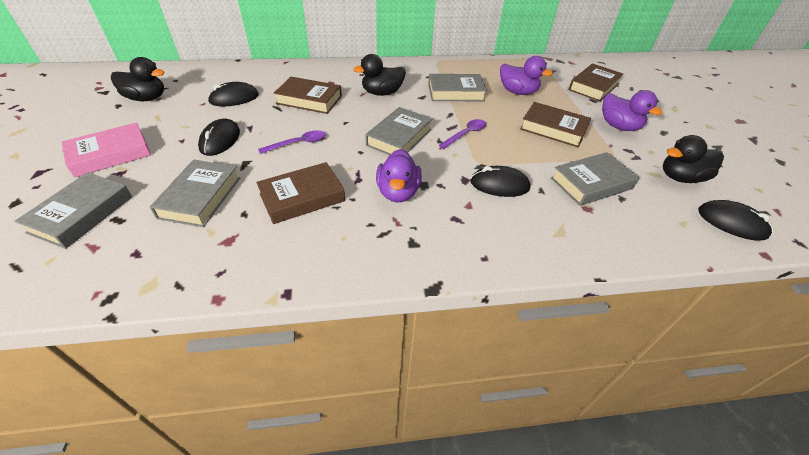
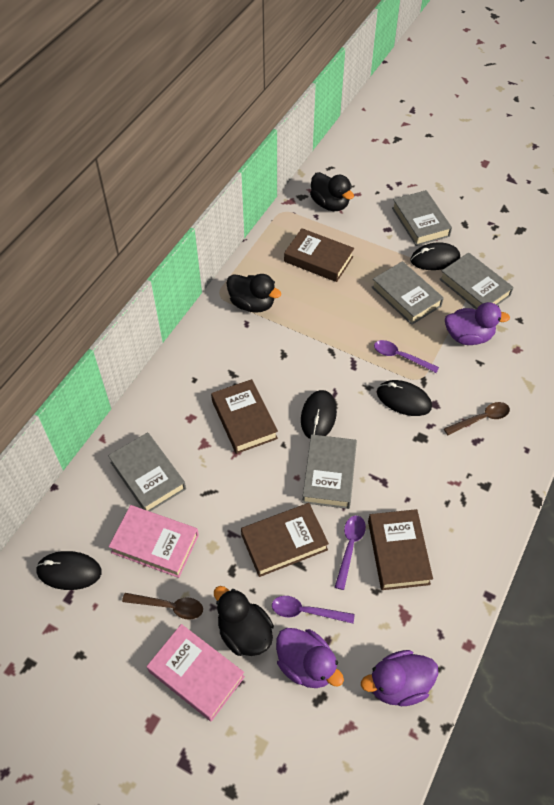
brown spoon: 0 -> 2
pink book: 1 -> 2
purple spoon: 2 -> 3

